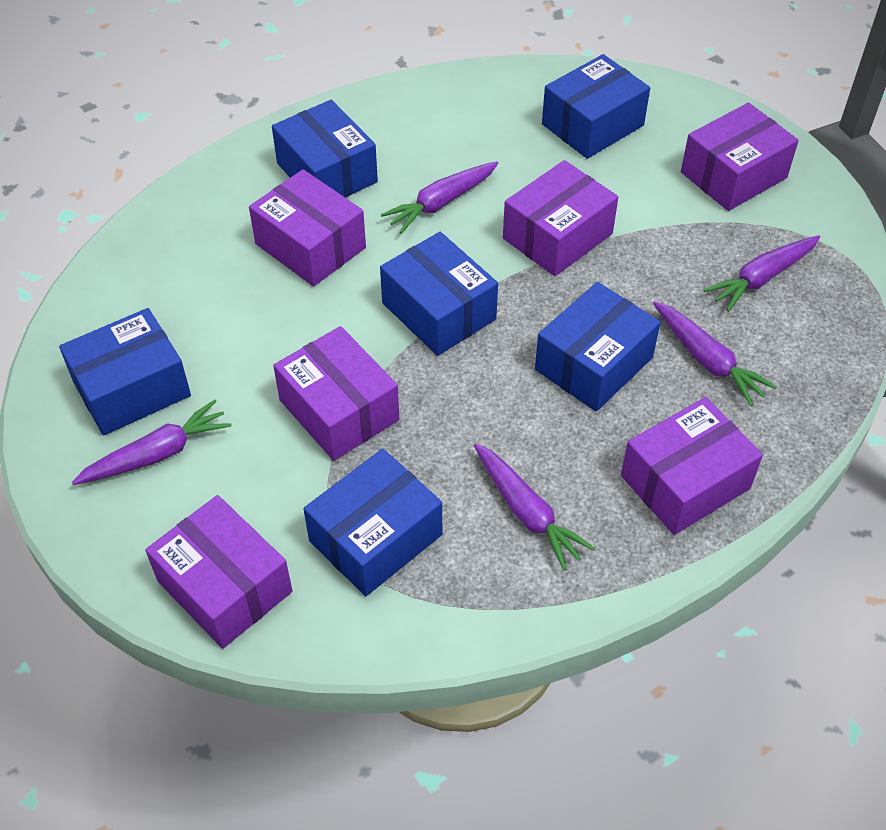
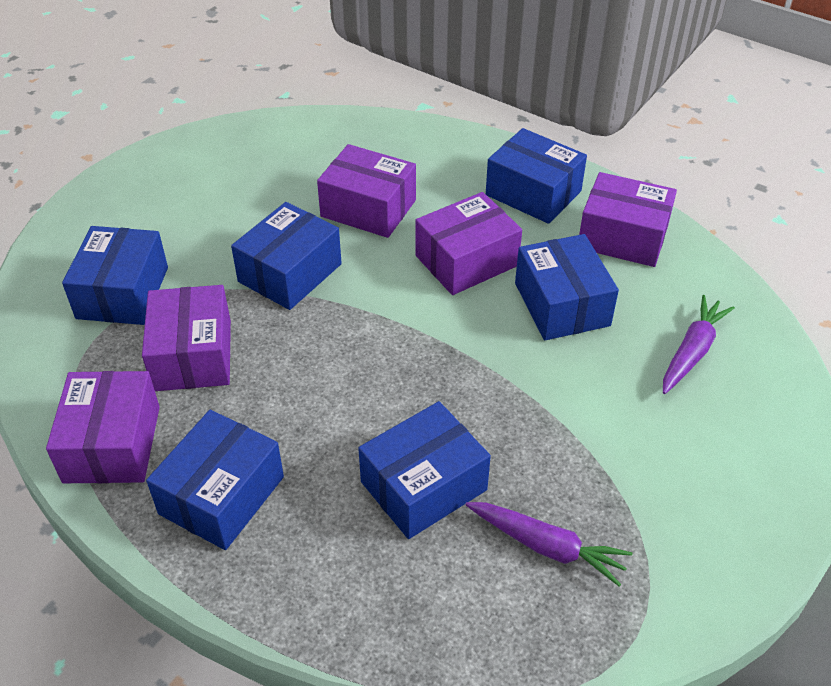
purple box: 6 -> 5
purple carrot: 5 -> 2

